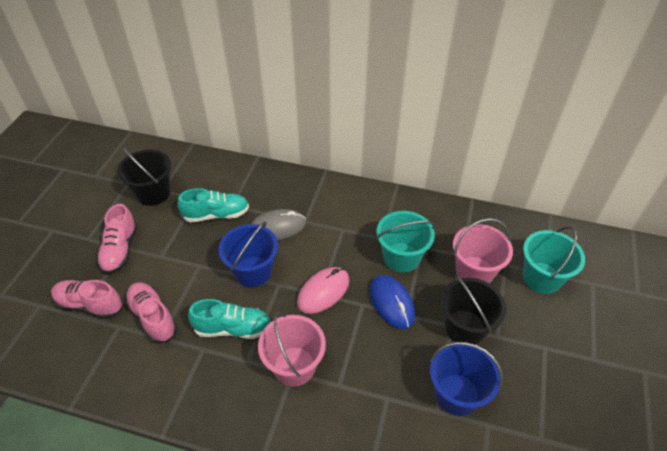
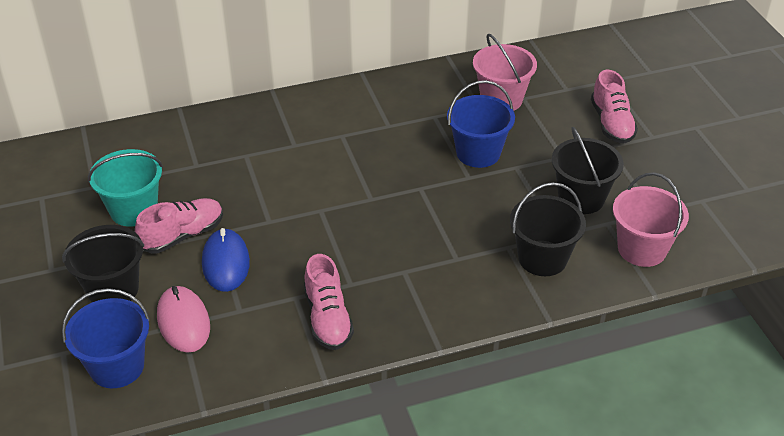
black bucket: 2 -> 3
grey mouse: 1 -> 0
turquoise bucket: 2 -> 1
turquoise shoe: 2 -> 0

